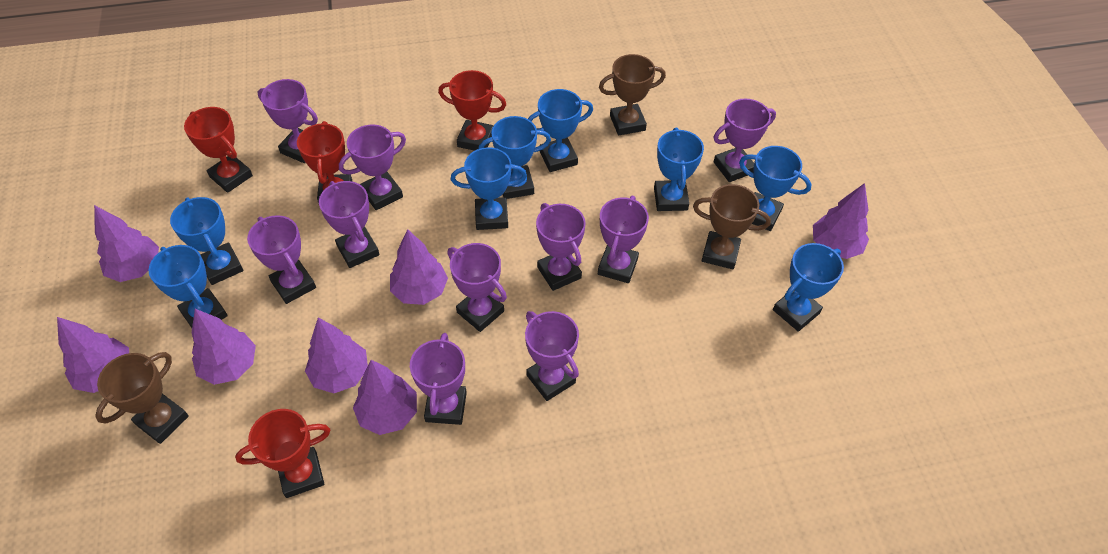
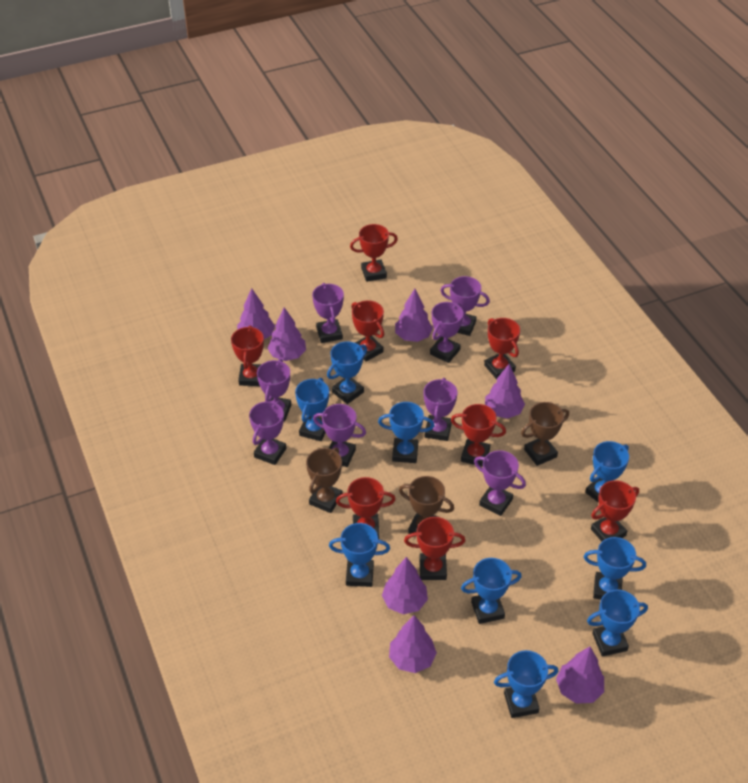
blue trophy: 8 -> 9
purple trophy: 10 -> 8
red trophy: 4 -> 8

